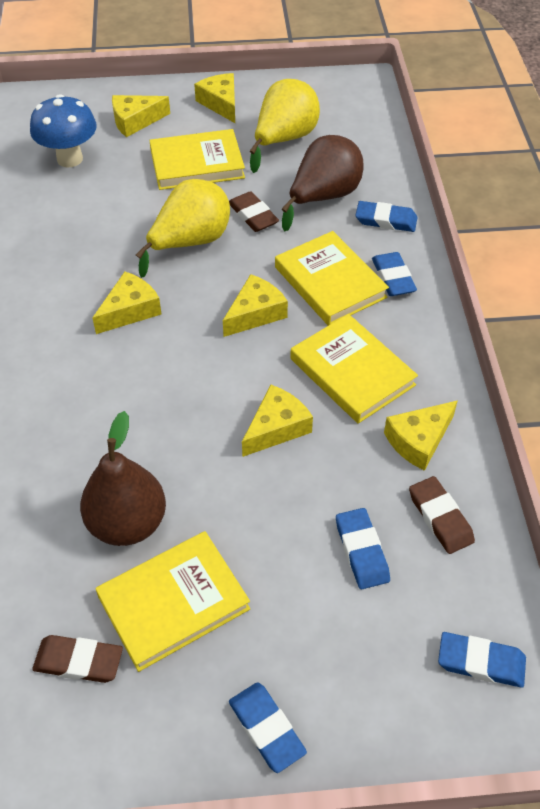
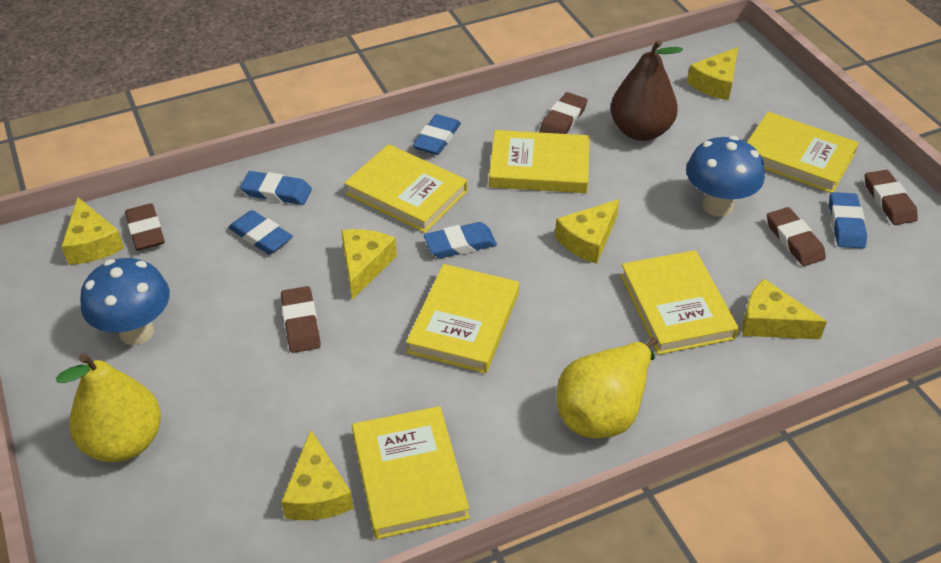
blue mushroom: 1 -> 2
brown eraser: 3 -> 5
brown pear: 2 -> 1
yellow book: 4 -> 6

